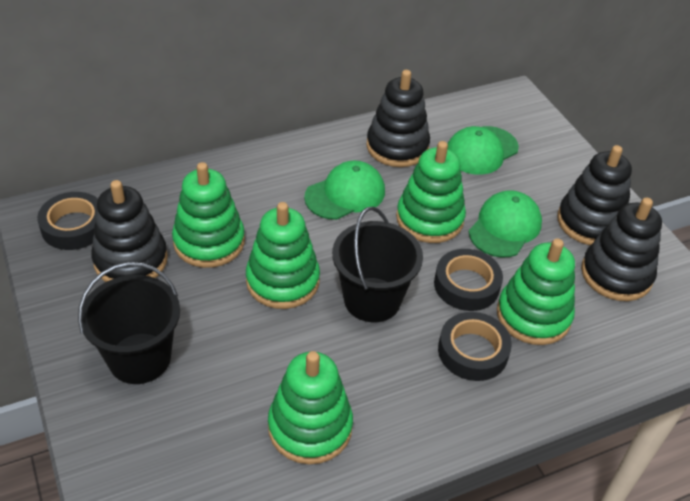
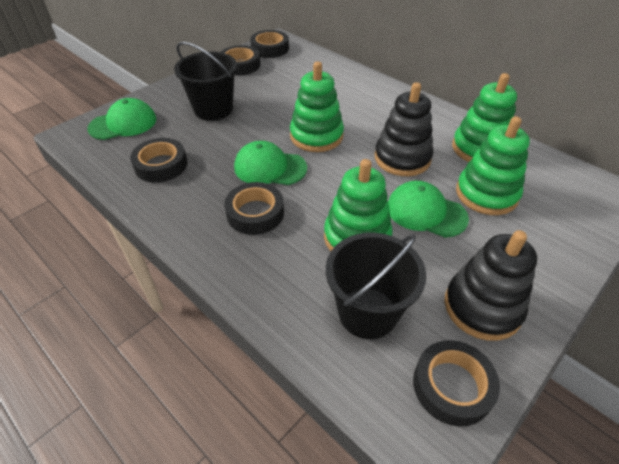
black stacking toy: 4 -> 2
black tape: 3 -> 5
green stacking toy: 5 -> 4

